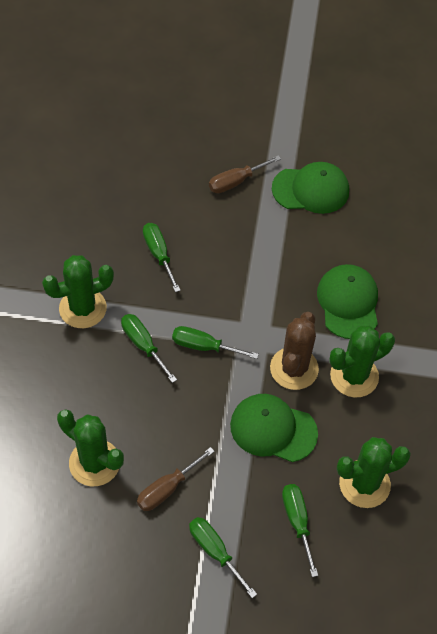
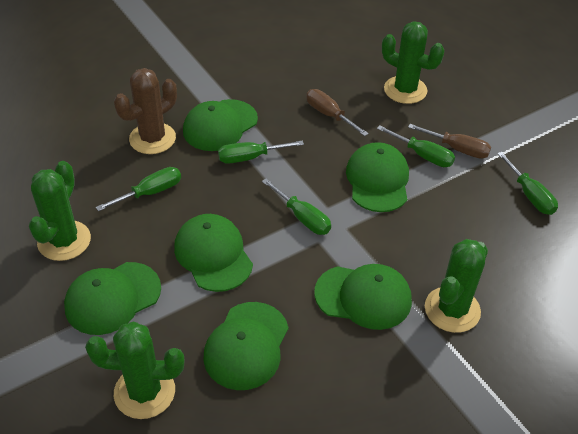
green cap: 3 -> 6

